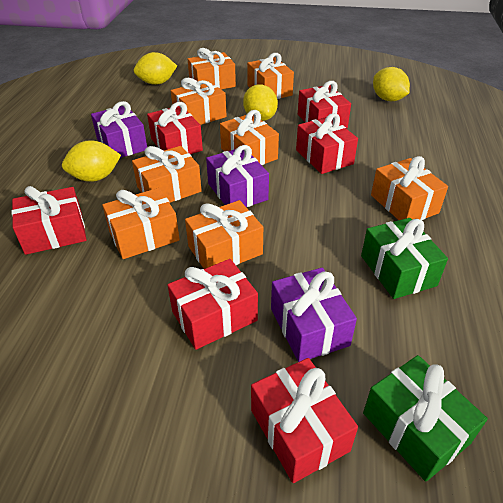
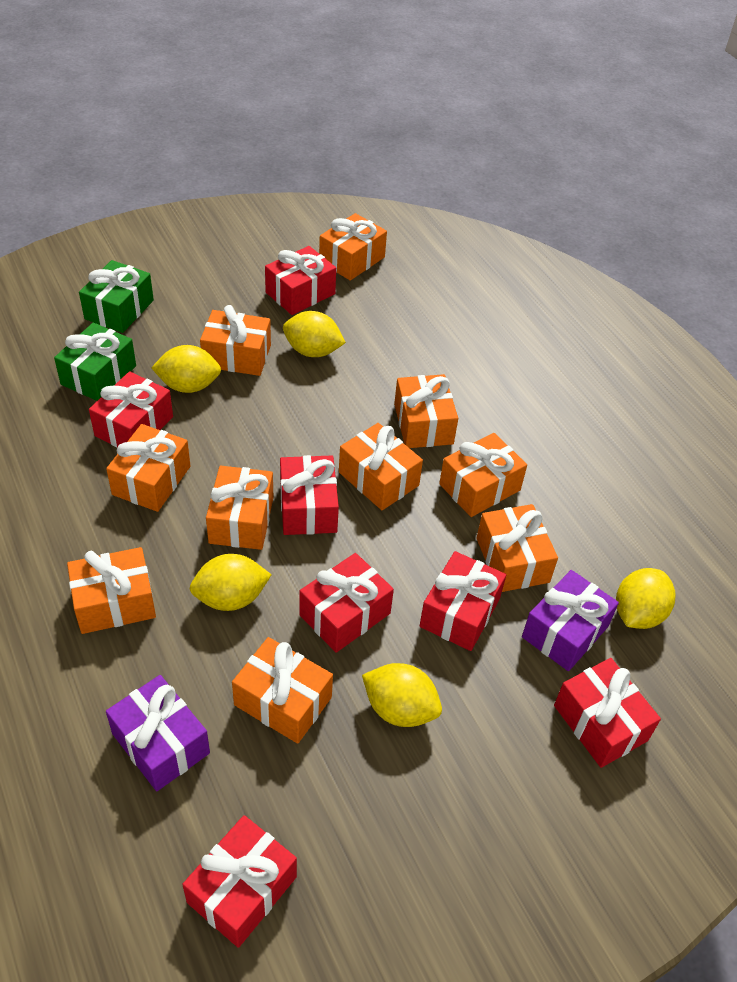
orange gift: 8 -> 10
purple gift: 3 -> 2
red gift: 6 -> 7
yellow lemon: 4 -> 5

